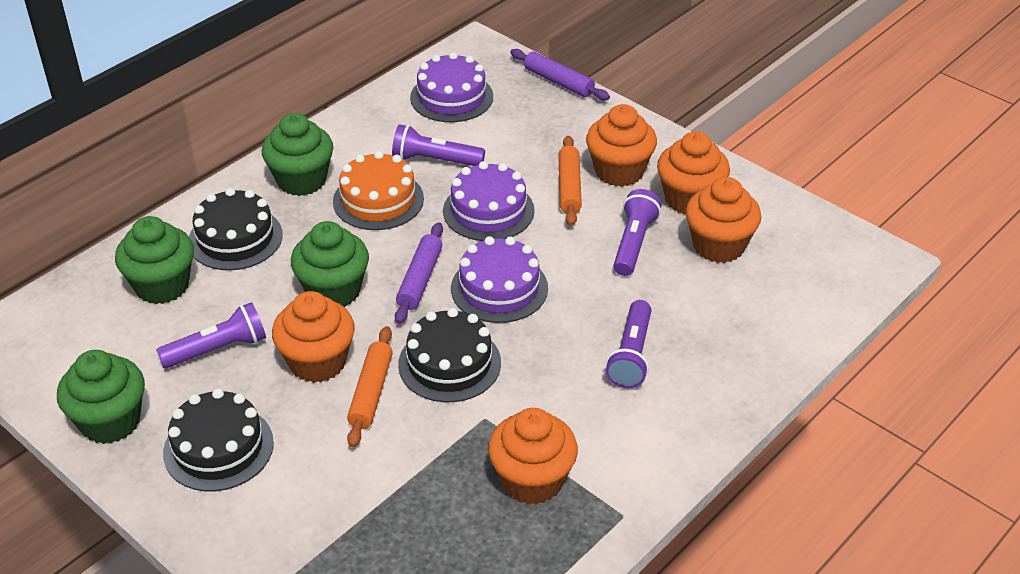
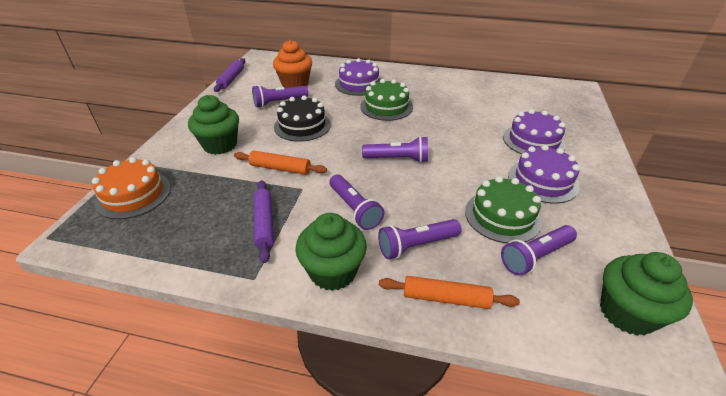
black cake: 3 -> 1
green cake: 0 -> 2
green cupcake: 4 -> 3
orange cupcake: 5 -> 1
purple flashlight: 4 -> 5

